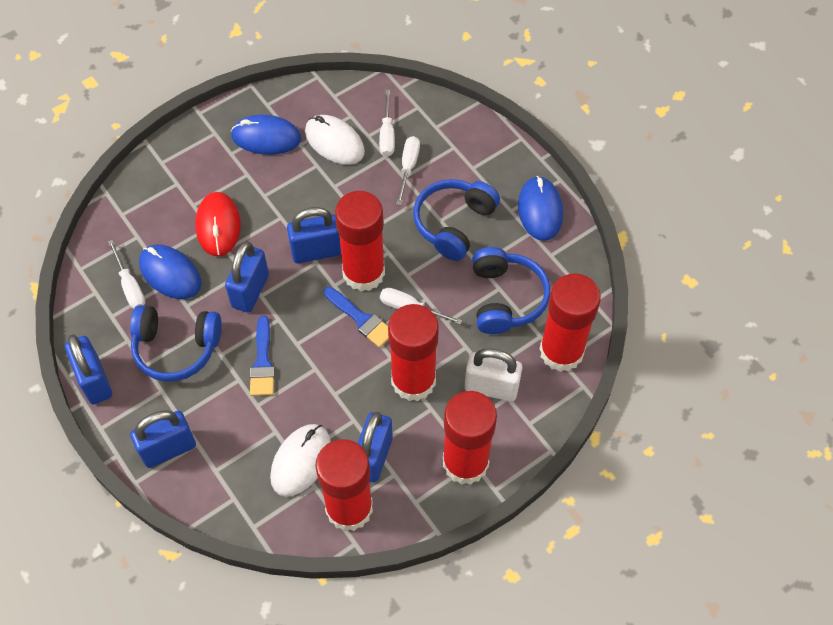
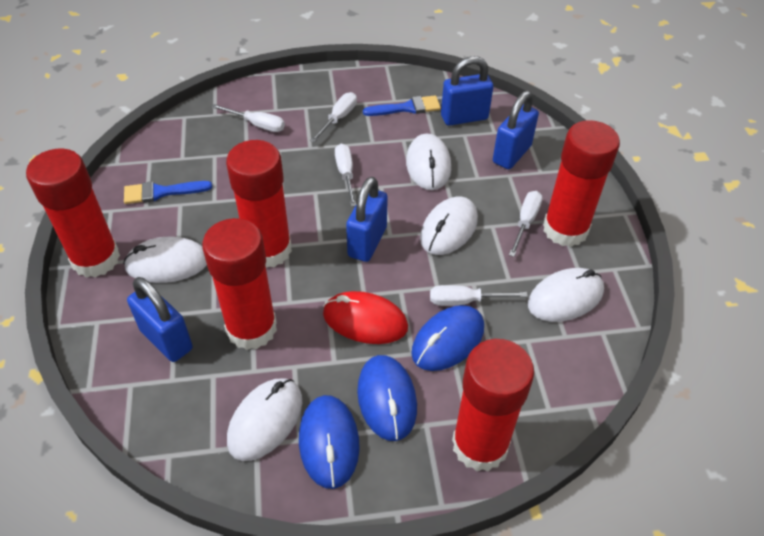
blue headphones: 3 -> 0
blue padlock: 5 -> 4
white mouse: 2 -> 5
white padlock: 1 -> 0
white screwdriver: 4 -> 5

